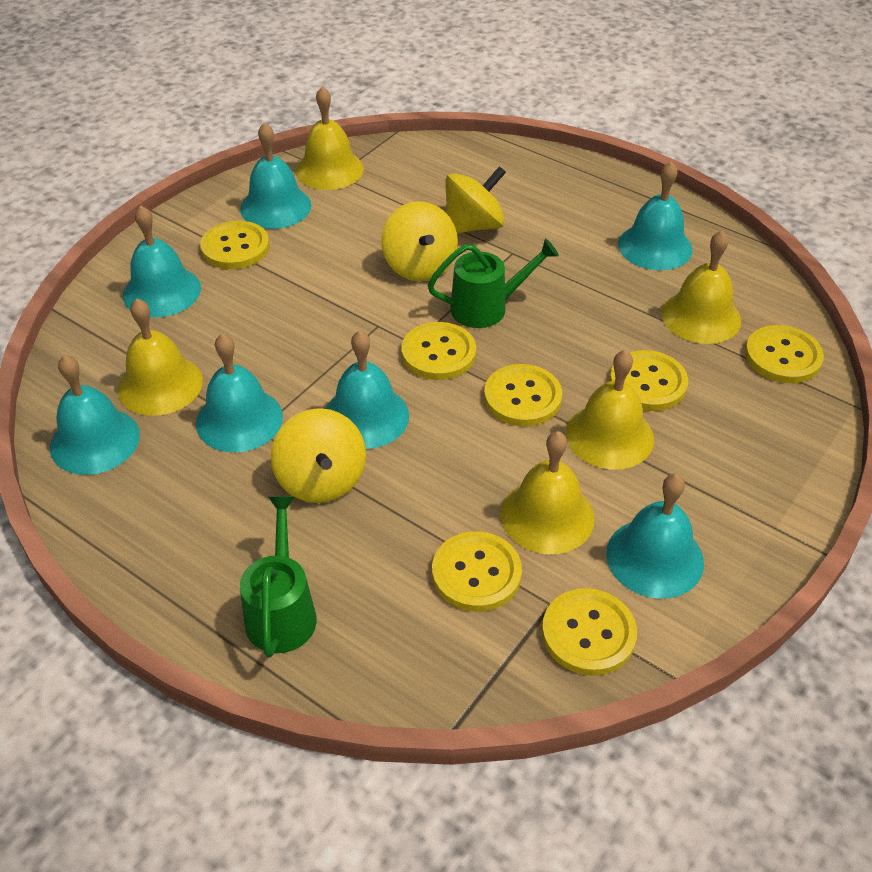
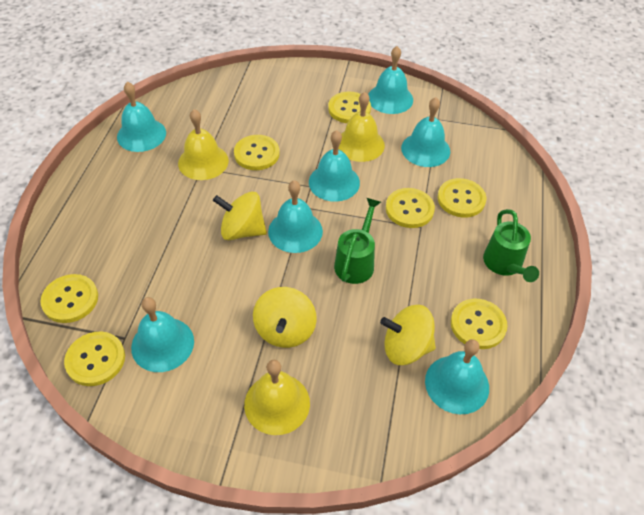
yellow bell: 5 -> 3

